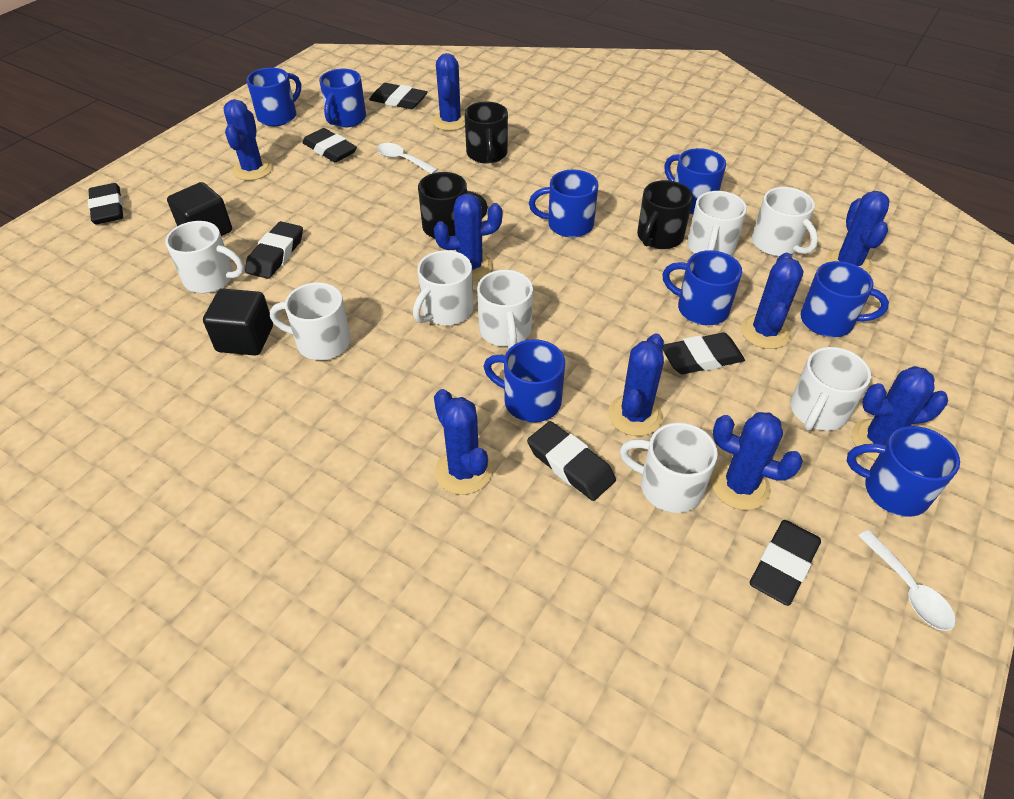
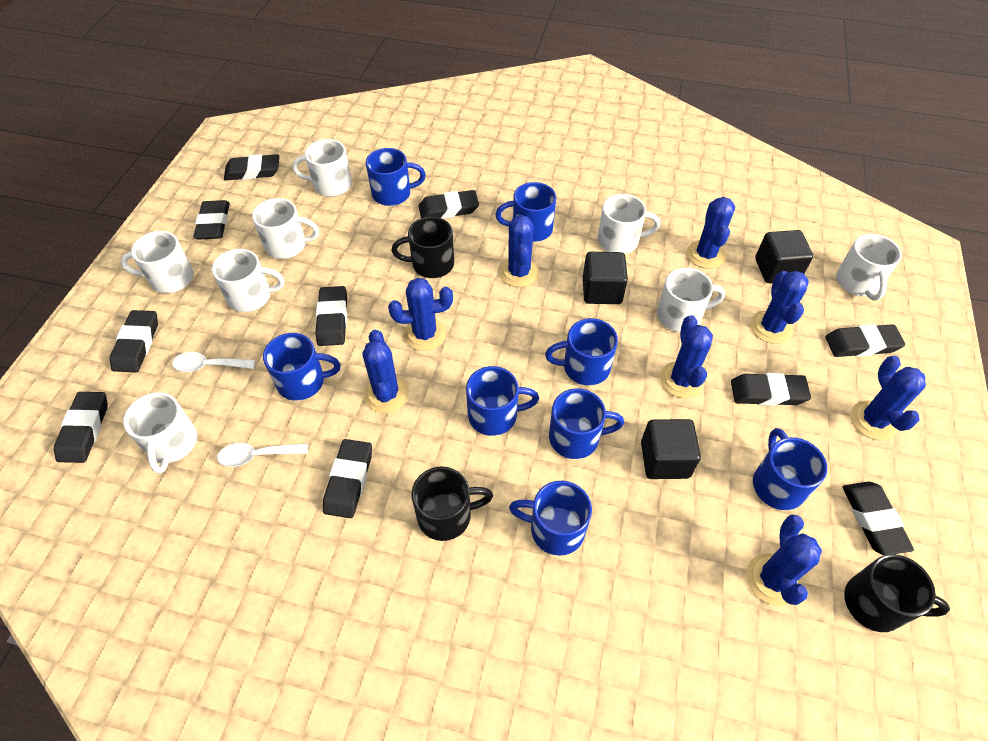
black cube: 2 -> 3
black eraser: 7 -> 10
blue cactus: 9 -> 8

